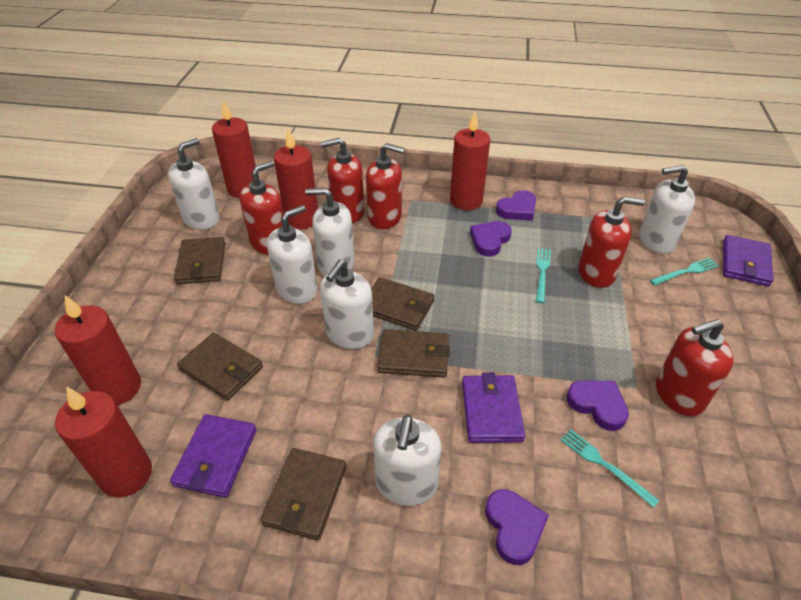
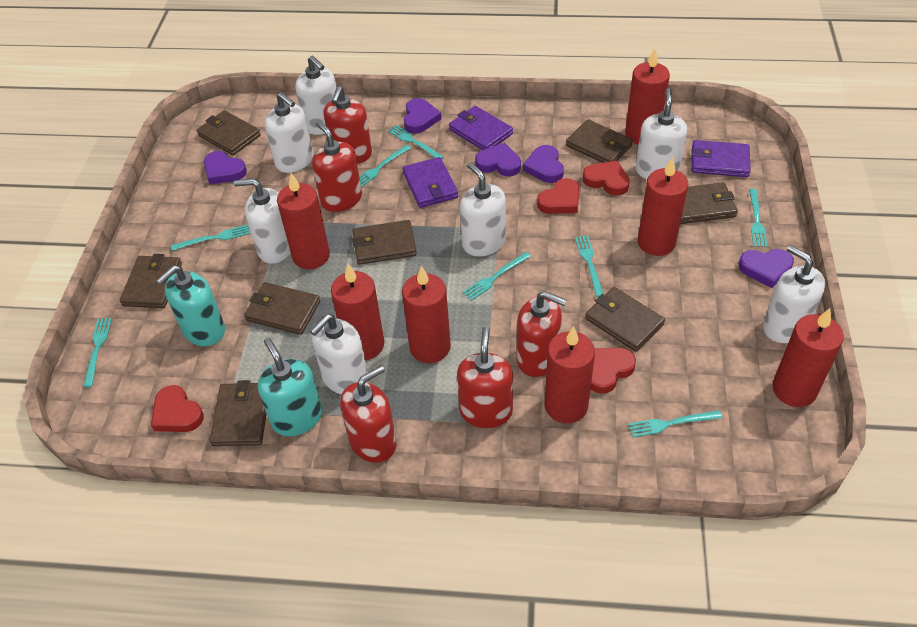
brown wallet: 5 -> 8
purple heart: 4 -> 5
red candle: 5 -> 7
red heart: 0 -> 4
turquoise fork: 3 -> 8
turquoise soap dispenser: 0 -> 2
white soap dispenser: 6 -> 7

